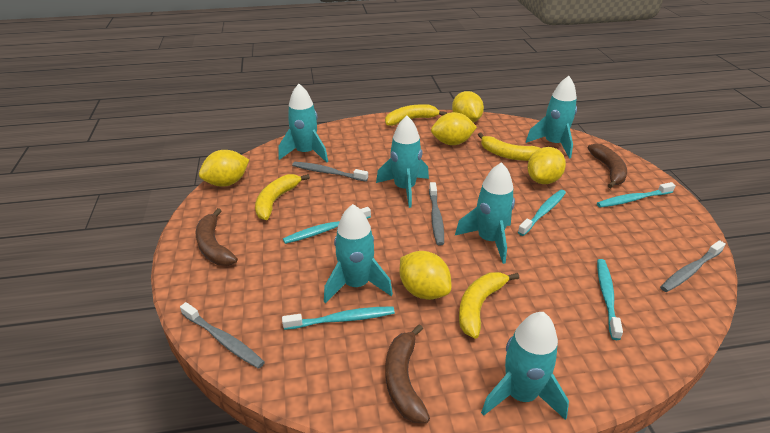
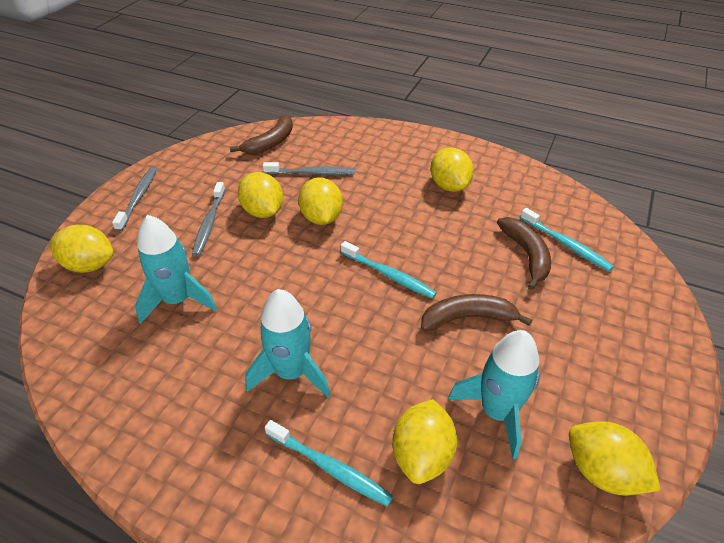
grey toothbrush: 4 -> 3
turquoise rocket: 6 -> 3
turquoise toothbrush: 5 -> 3
yellow banana: 4 -> 0
yellow lemon: 5 -> 6

